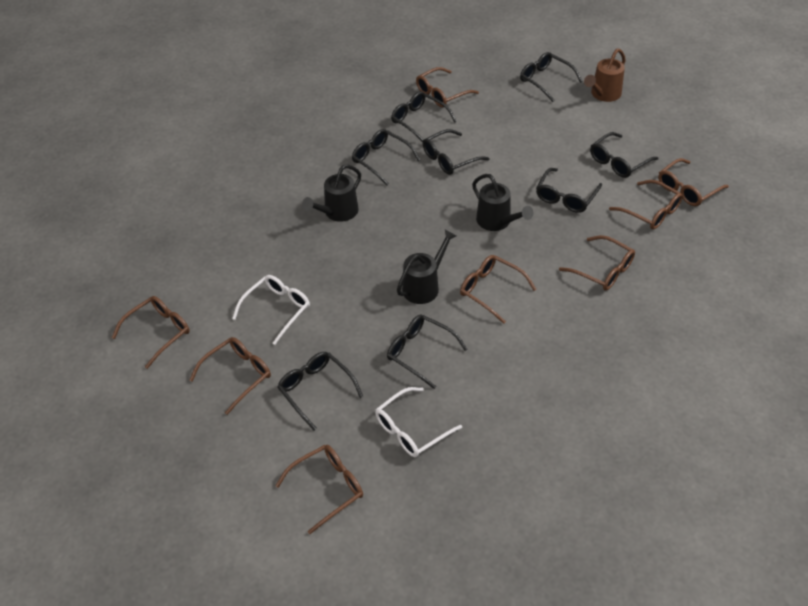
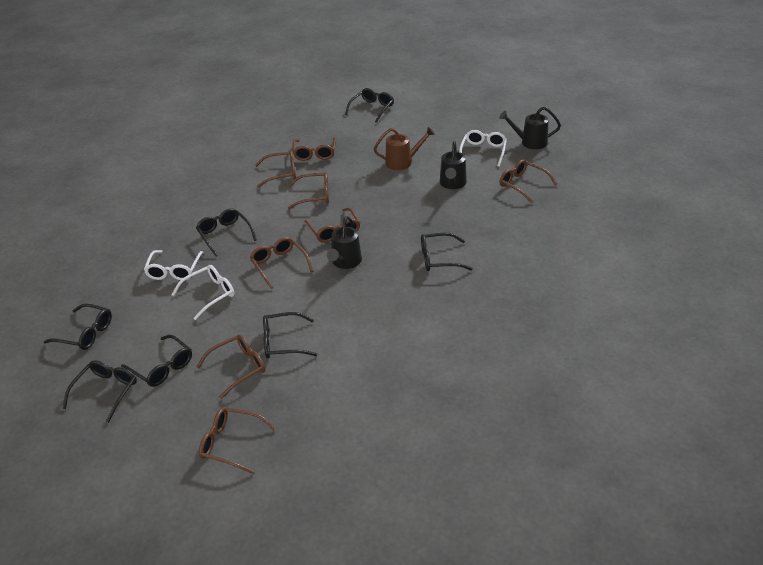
black glasses: 8 -> 7
white glasses: 2 -> 3

